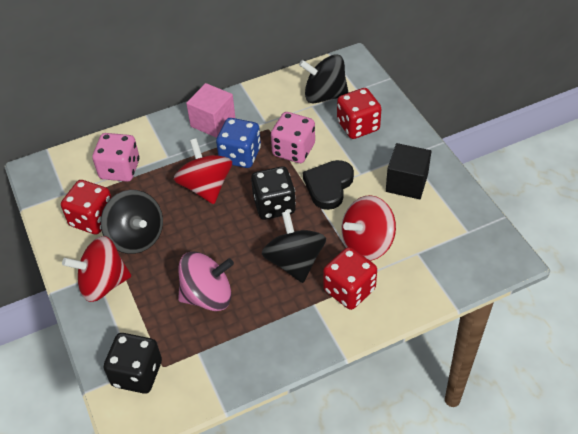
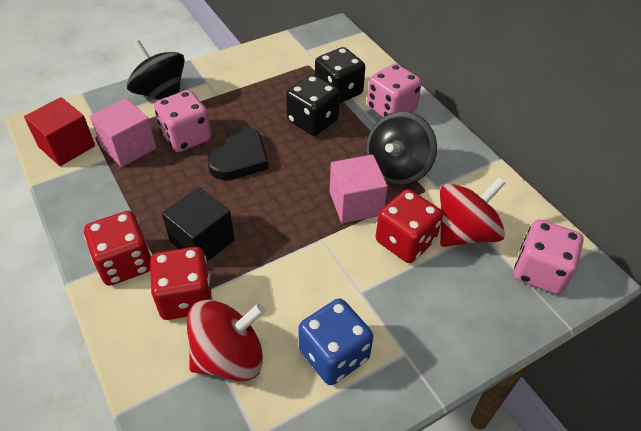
black spinning top: 3 -> 2
pink cube: 1 -> 2
pink dice: 2 -> 3
pink spinning top: 1 -> 0
red cube: 0 -> 1
red spinning top: 3 -> 2

